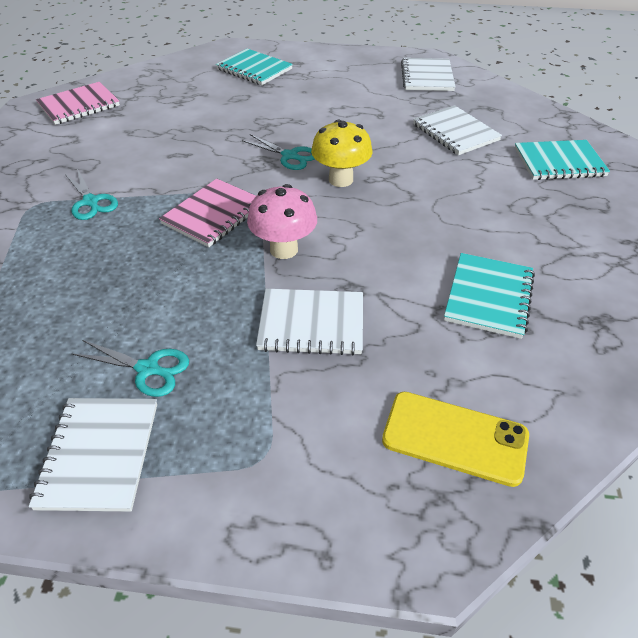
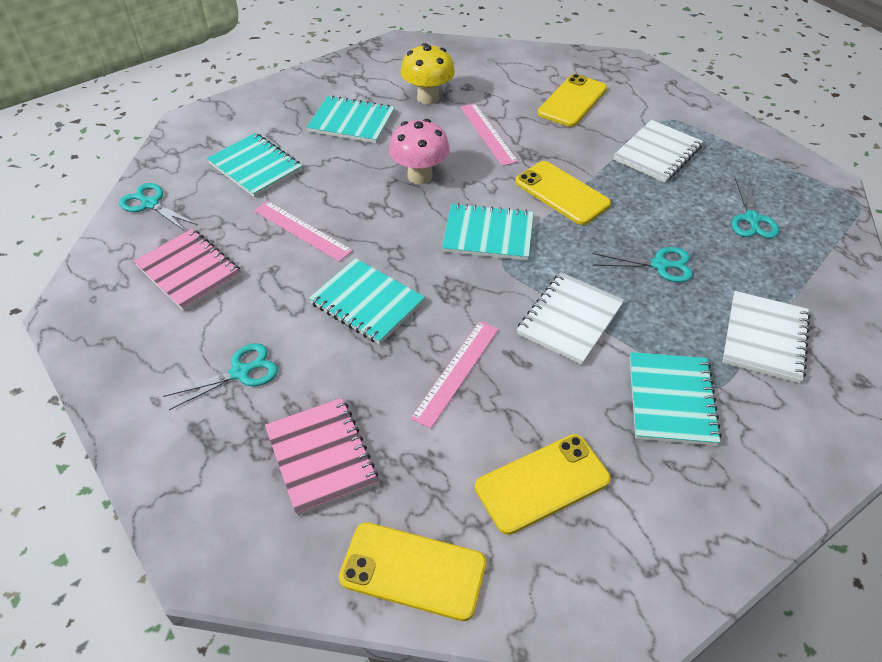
pink ruler: 0 -> 3
turquoise notebook: 3 -> 5
turquoise scissors: 3 -> 4
white notebook: 4 -> 3
yellow phone: 1 -> 4

